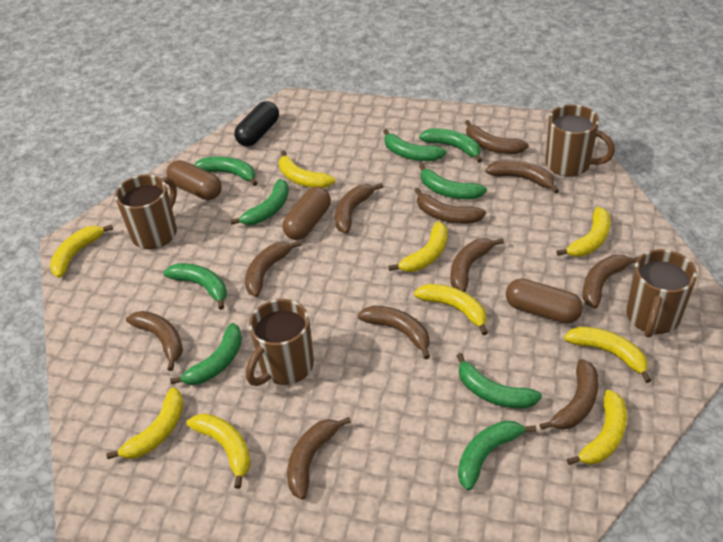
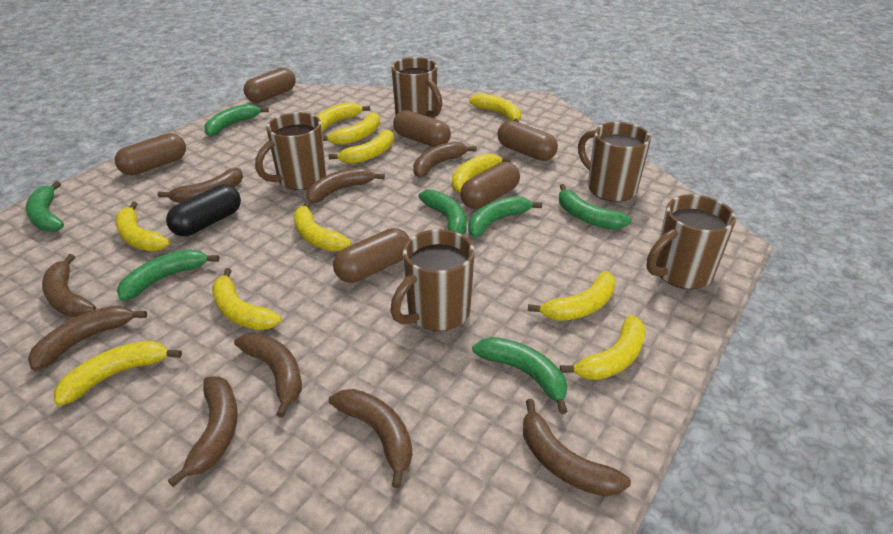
brown banana: 11 -> 9
brown capsule: 3 -> 6
brown mug: 4 -> 5
green banana: 9 -> 7
yellow banana: 9 -> 11

